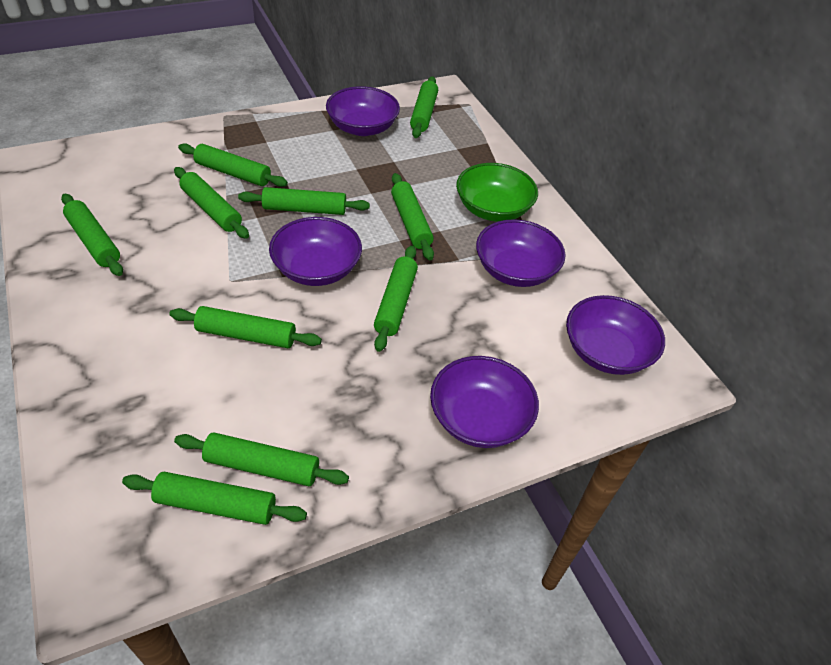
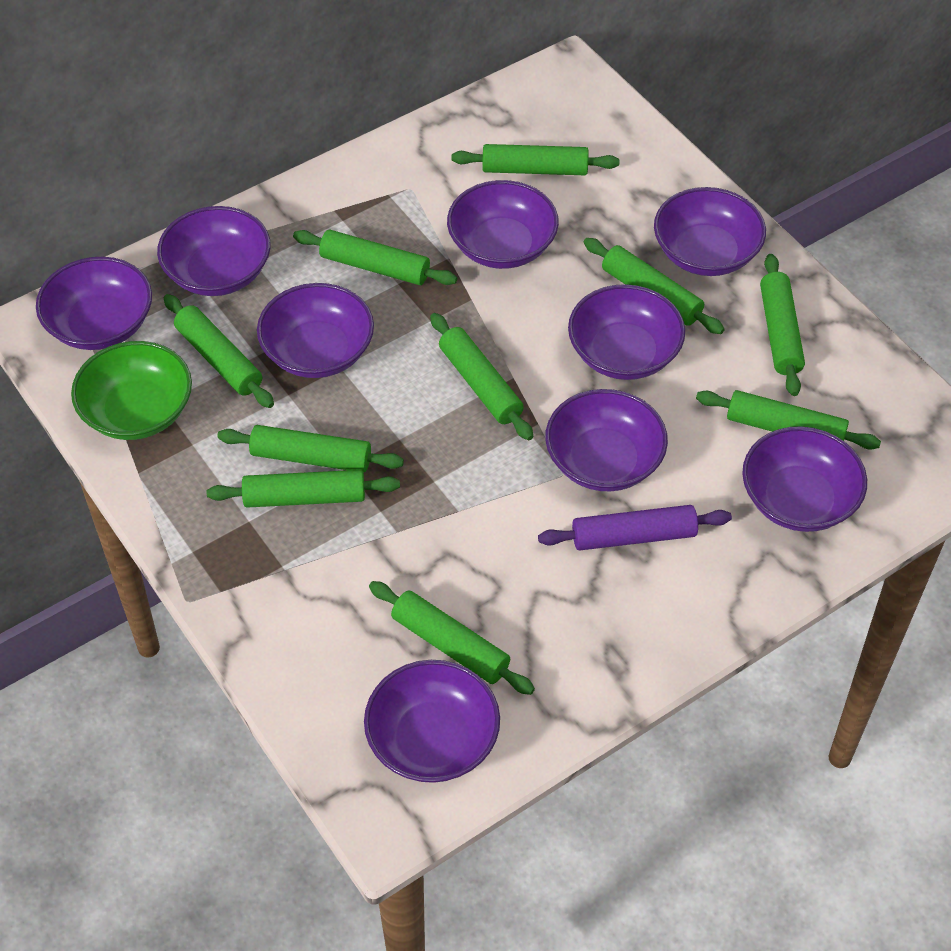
purple bowl: 5 -> 9
purple rolling pin: 0 -> 1

